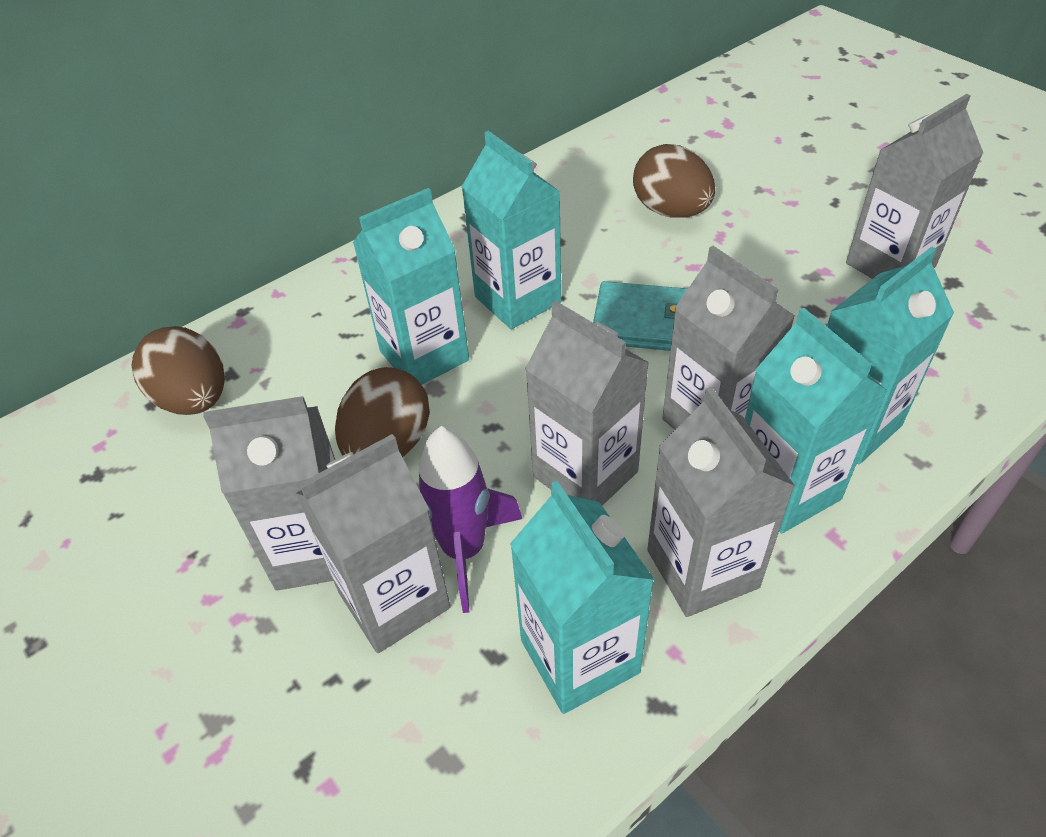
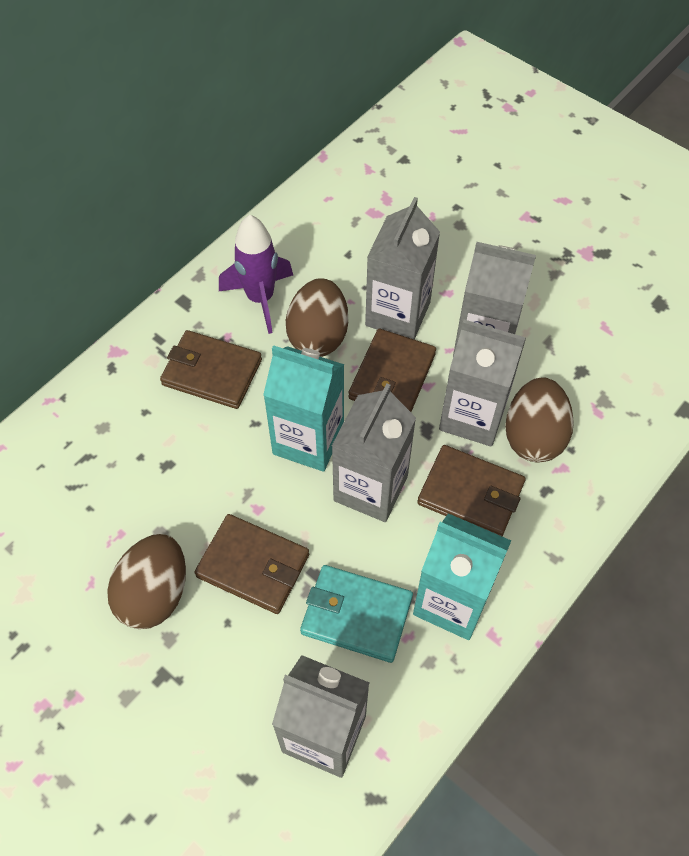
brown wallet: 0 -> 4
grey carton: 6 -> 5
turquoise carton: 5 -> 2

